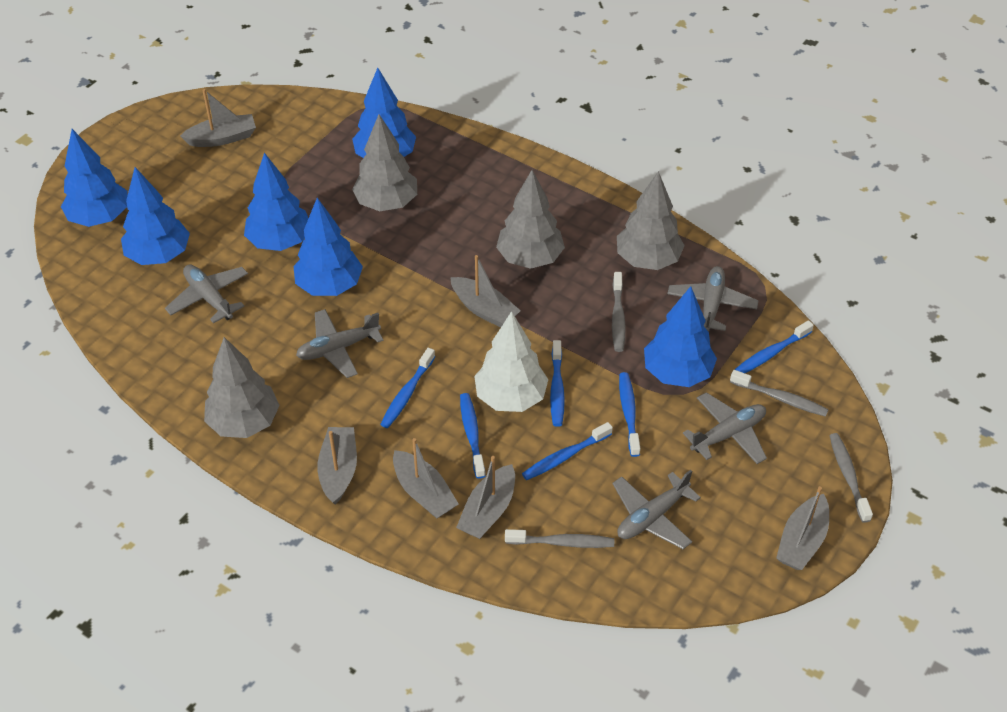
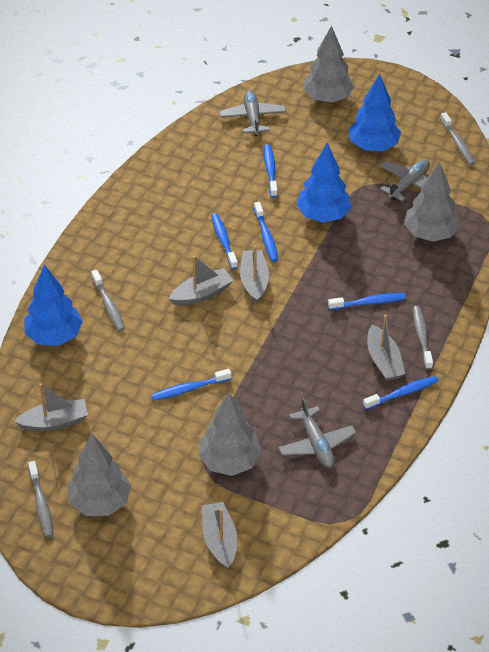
blue tree: 6 -> 3
grey boat: 6 -> 5
grey plane: 5 -> 3
white tree: 1 -> 0

